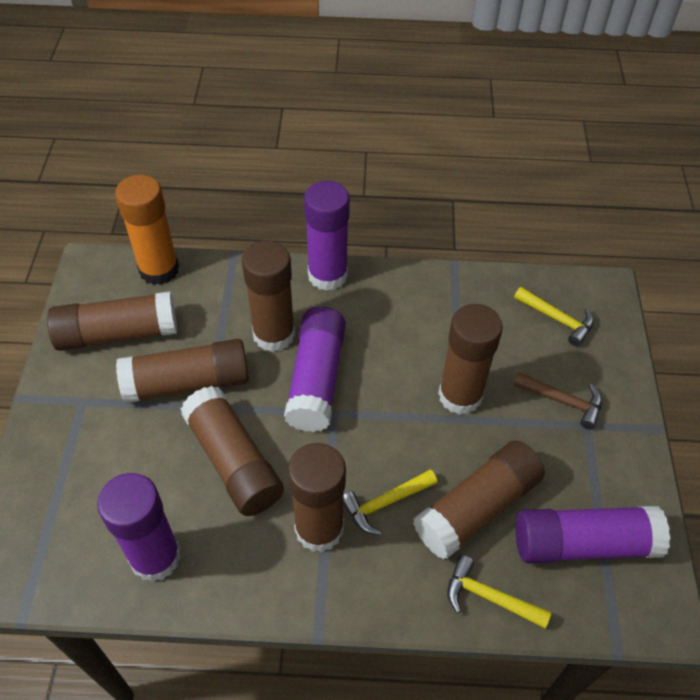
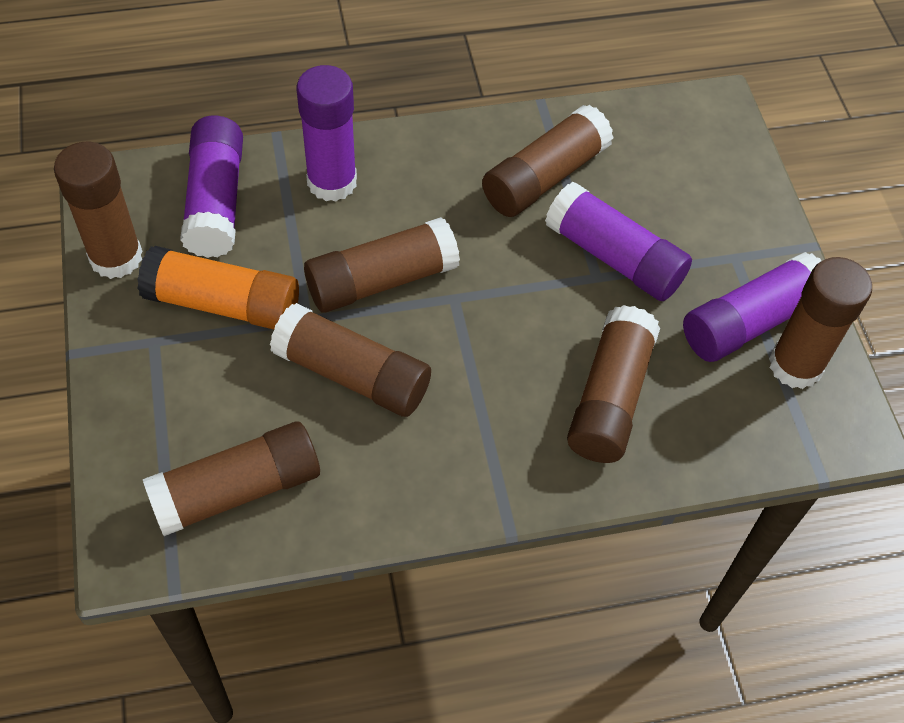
brown hammer: 1 -> 0
yellow hammer: 3 -> 0

